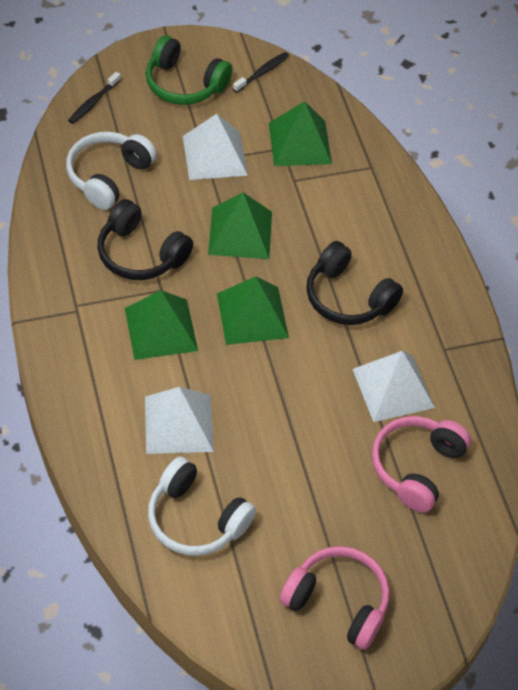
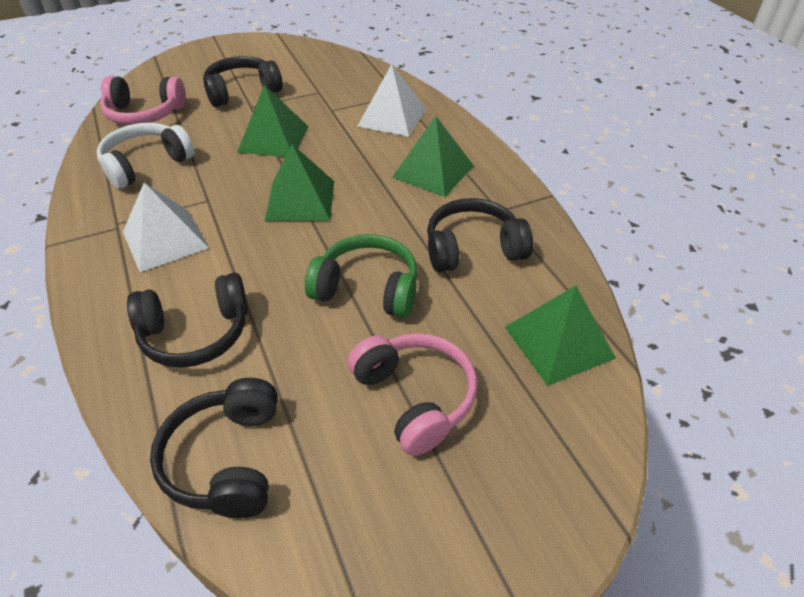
black headphones: 2 -> 4
black toothbrush: 2 -> 0
white headphones: 2 -> 1
white pyramid: 3 -> 2

